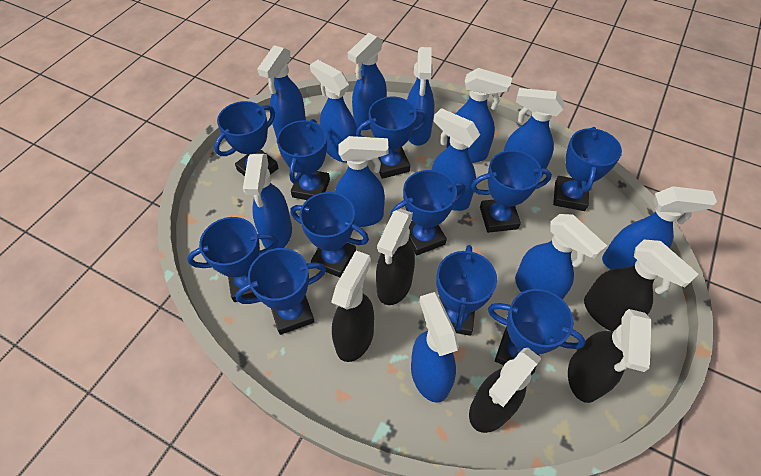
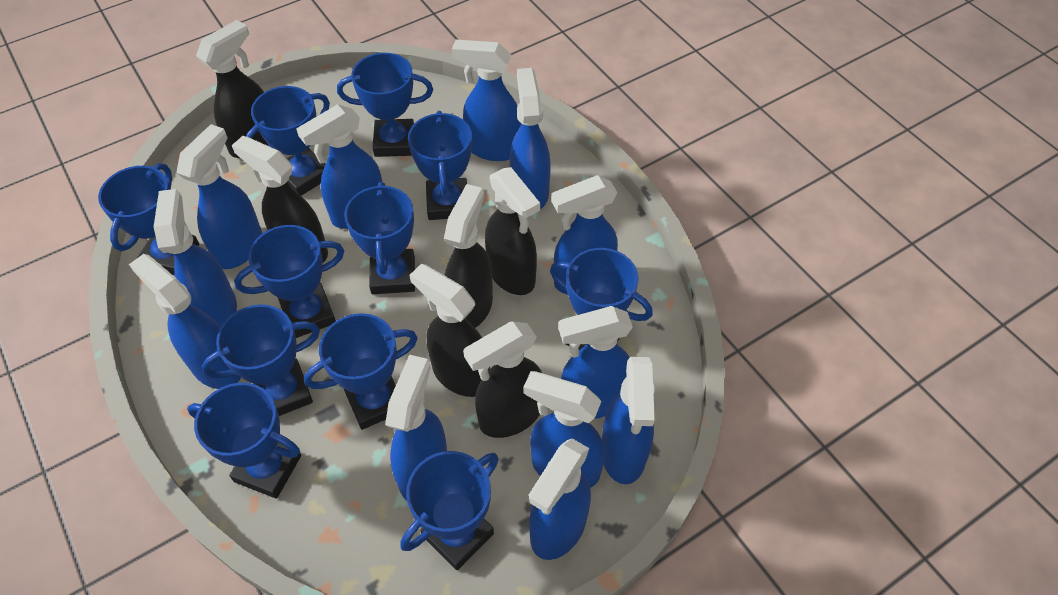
black spray bottle: 5 -> 6

